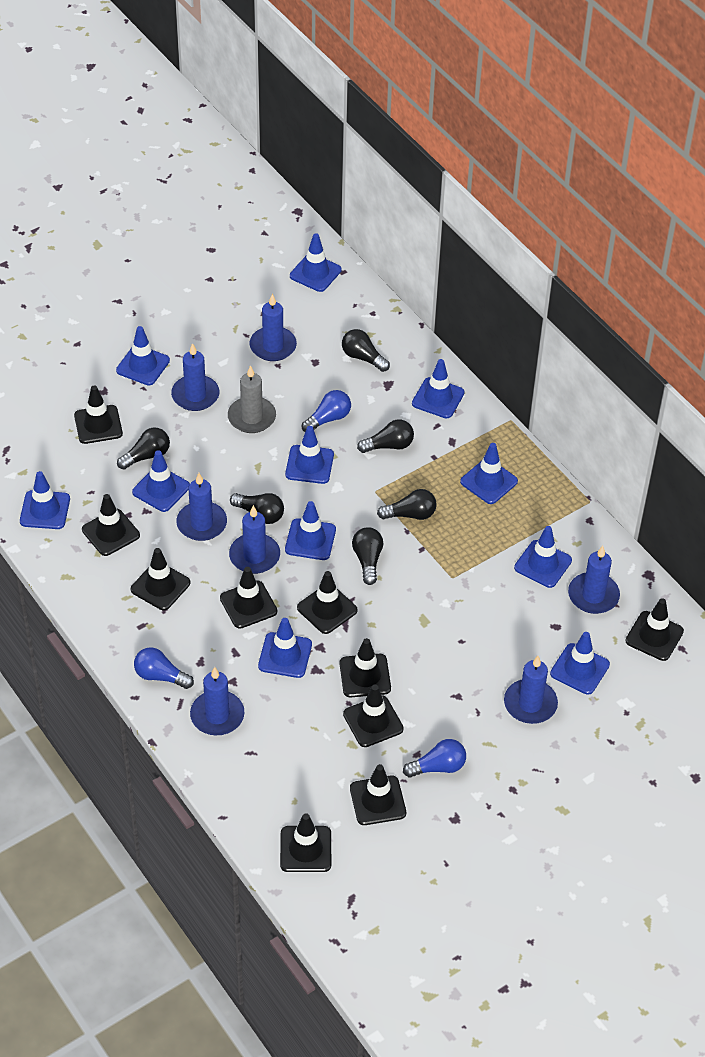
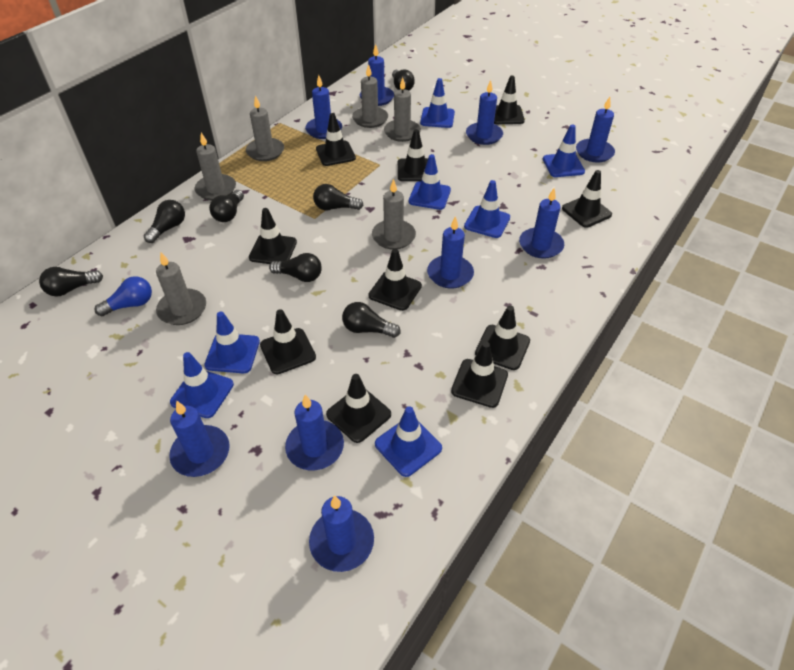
black light bulb: 6 -> 7
blue candle: 7 -> 9
blue light bulb: 3 -> 1
blue traffic cone: 11 -> 7
grey candle: 1 -> 6

